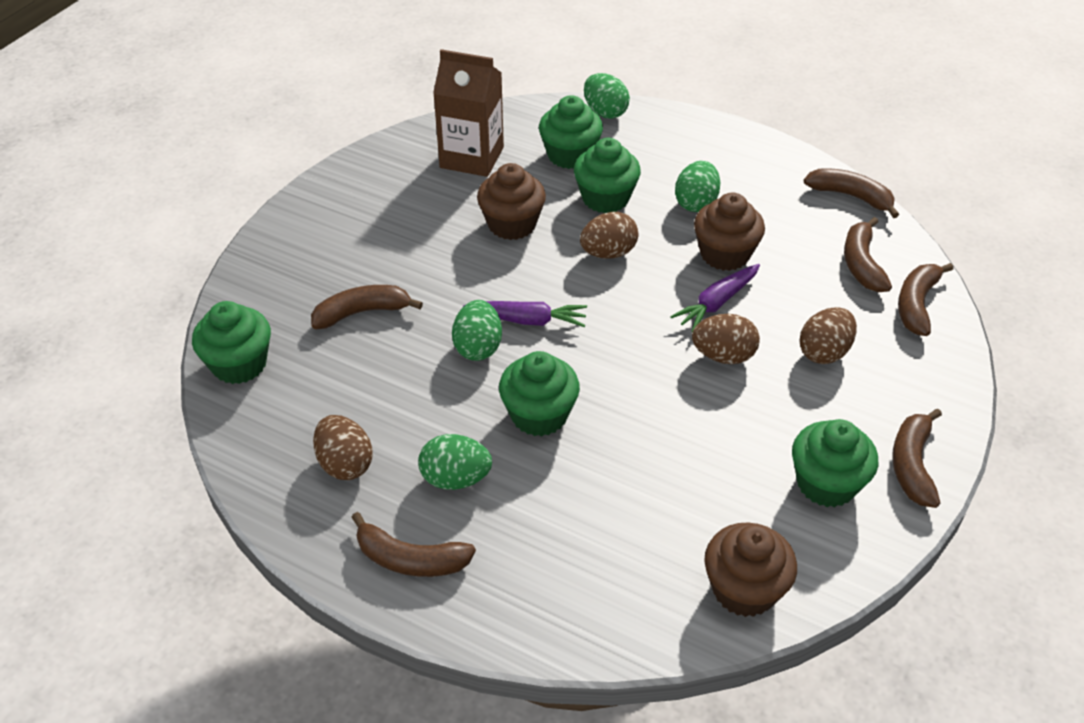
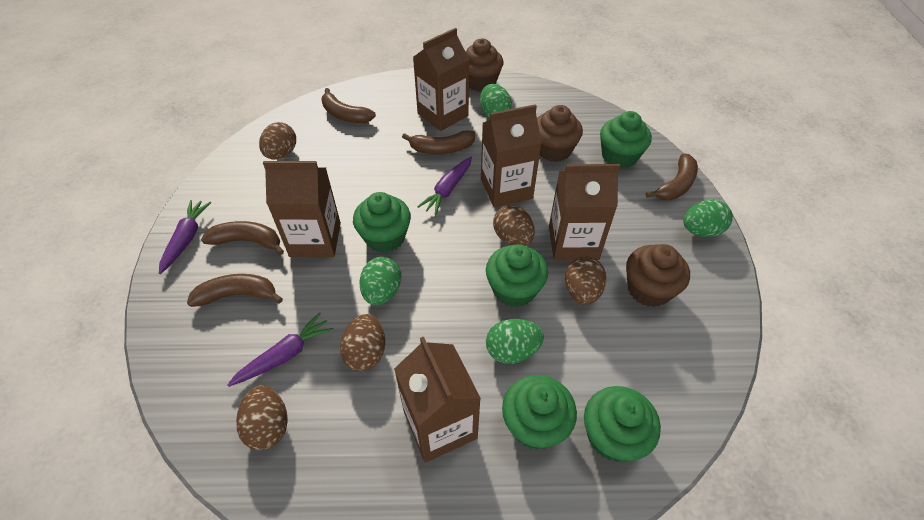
brown banana: 6 -> 5
brown carton: 1 -> 5
brown egg: 4 -> 5
purple carrot: 2 -> 3

